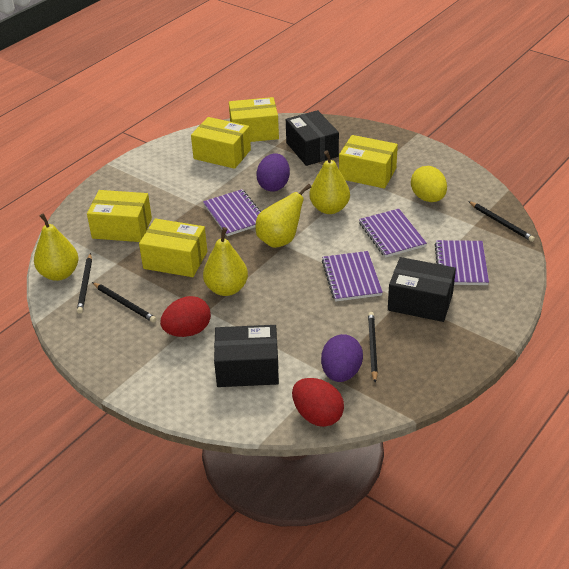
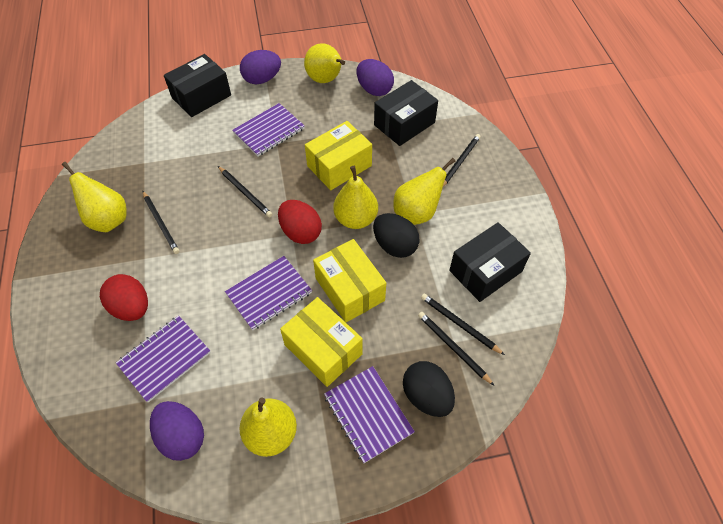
black egg: 0 -> 2
black pencil: 4 -> 5
purple egg: 2 -> 3
yellow box: 5 -> 3
yellow egg: 1 -> 0
yellow pear: 4 -> 5

